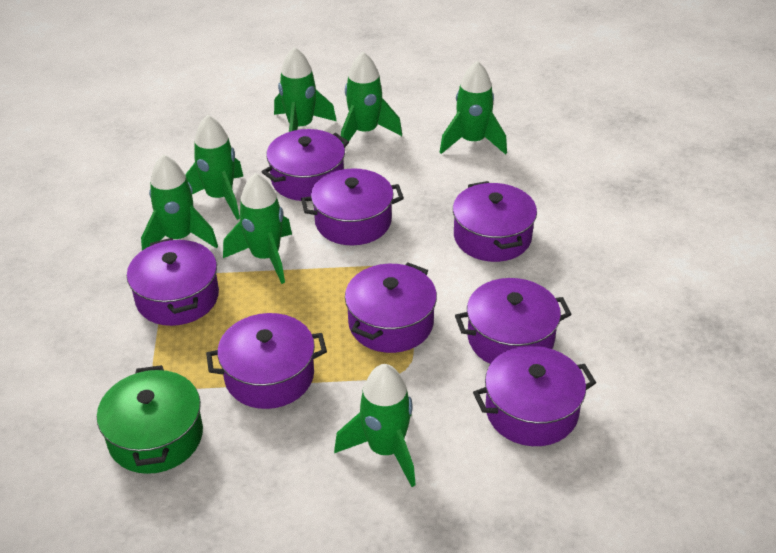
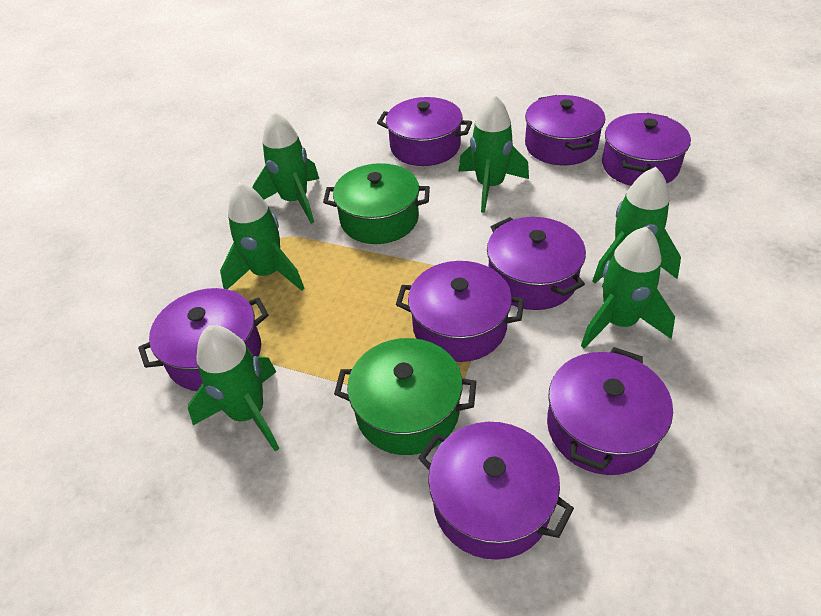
green pot: 1 -> 2
green rocket: 7 -> 6

